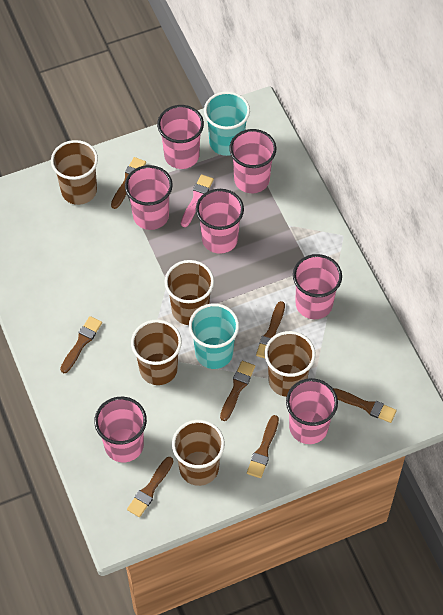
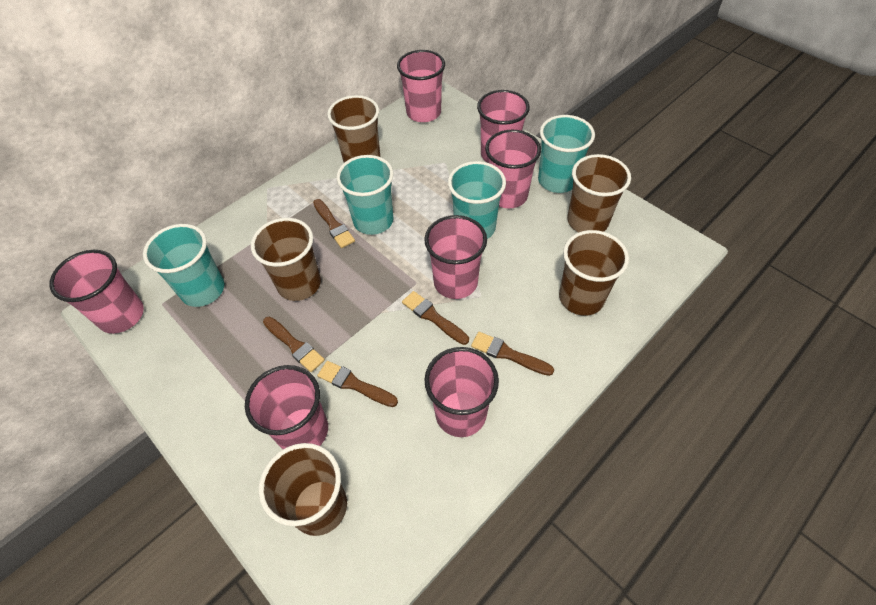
brown brush: 7 -> 5
pink brush: 1 -> 0
turquoise cup: 2 -> 4

